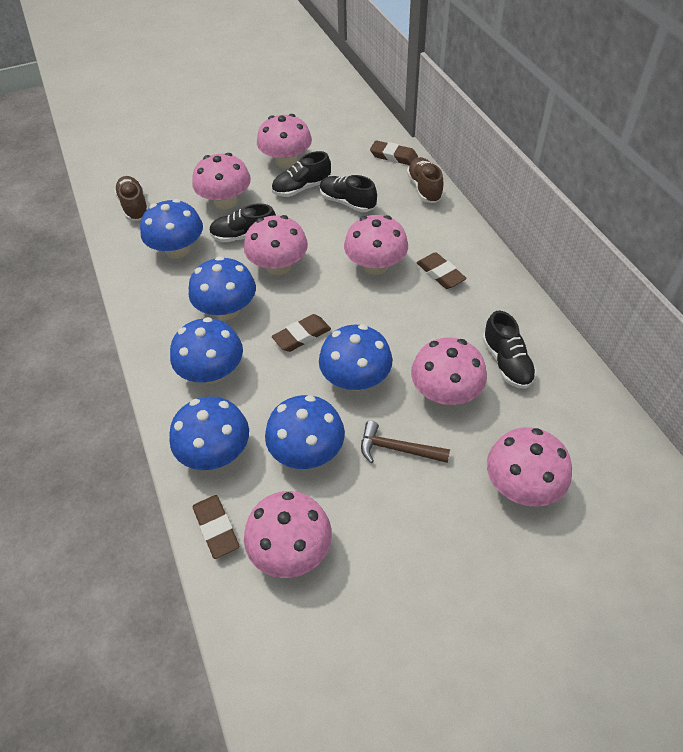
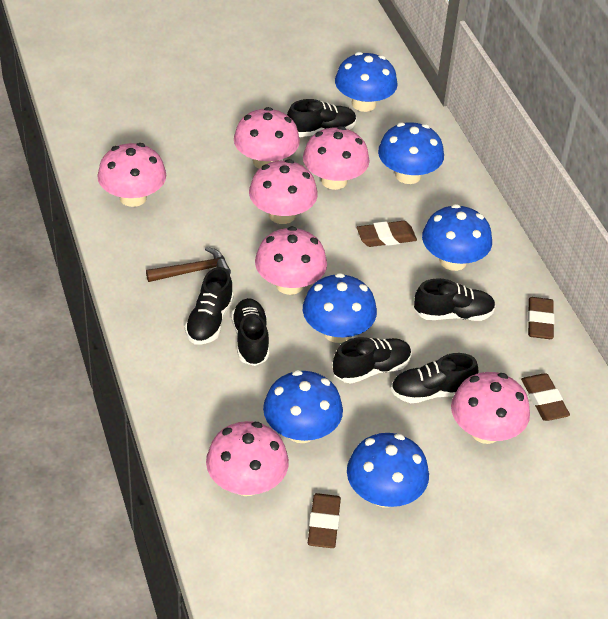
black shoe: 4 -> 6
brown shoe: 2 -> 0

